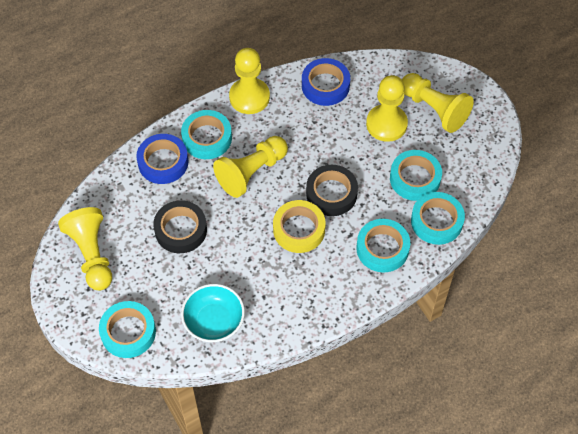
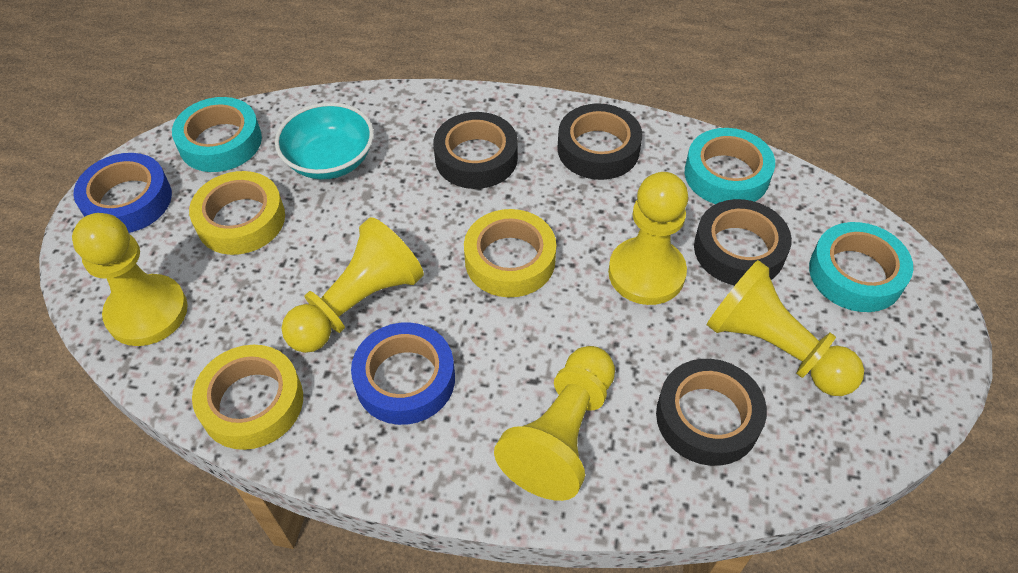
black tape: 2 -> 4
turquoise tape: 5 -> 3
yellow tape: 1 -> 3

